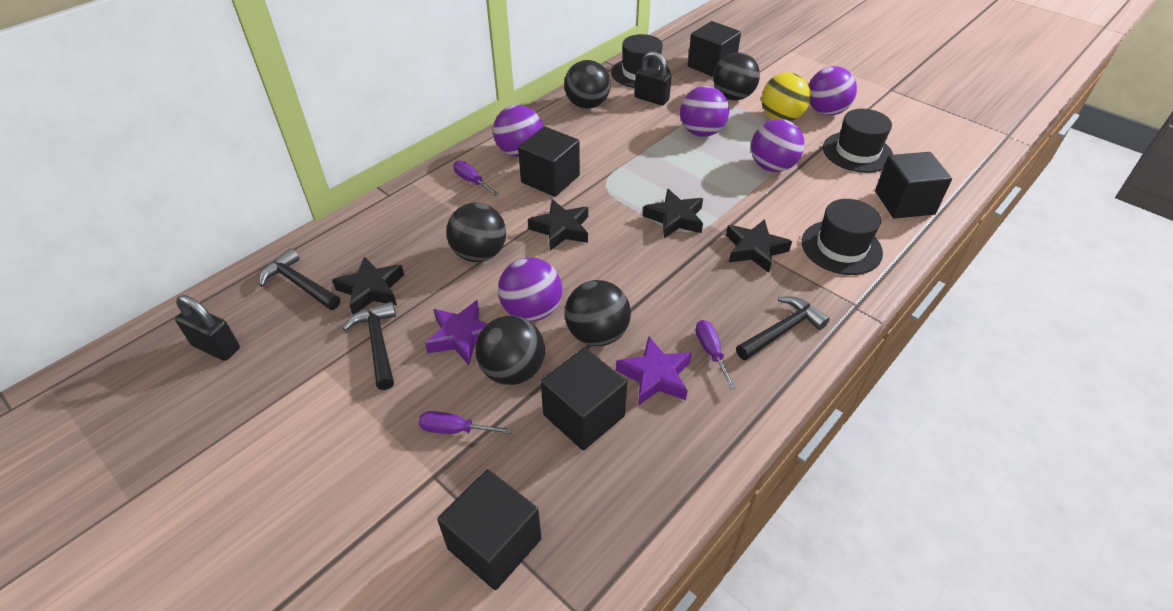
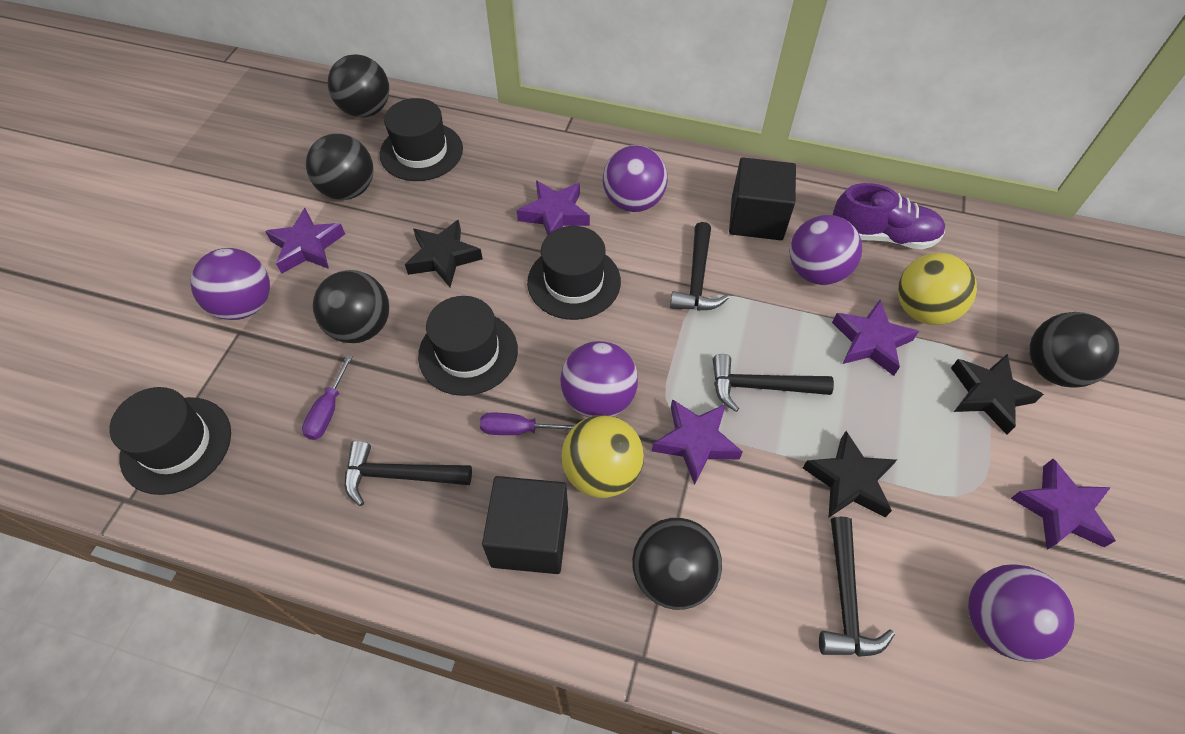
black cube: 5 -> 2
black hammer: 3 -> 4
black hat: 3 -> 4
black padlock: 2 -> 0
black star: 4 -> 3
purple screwdriver: 3 -> 2
purple shoe: 0 -> 1
purple star: 2 -> 5
yellow ball: 1 -> 2

